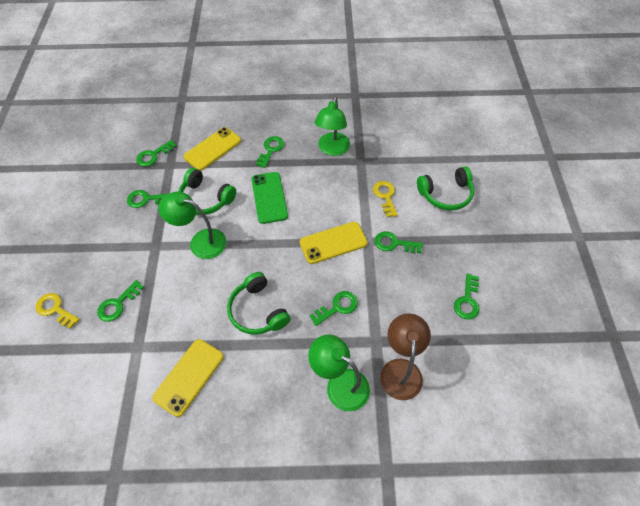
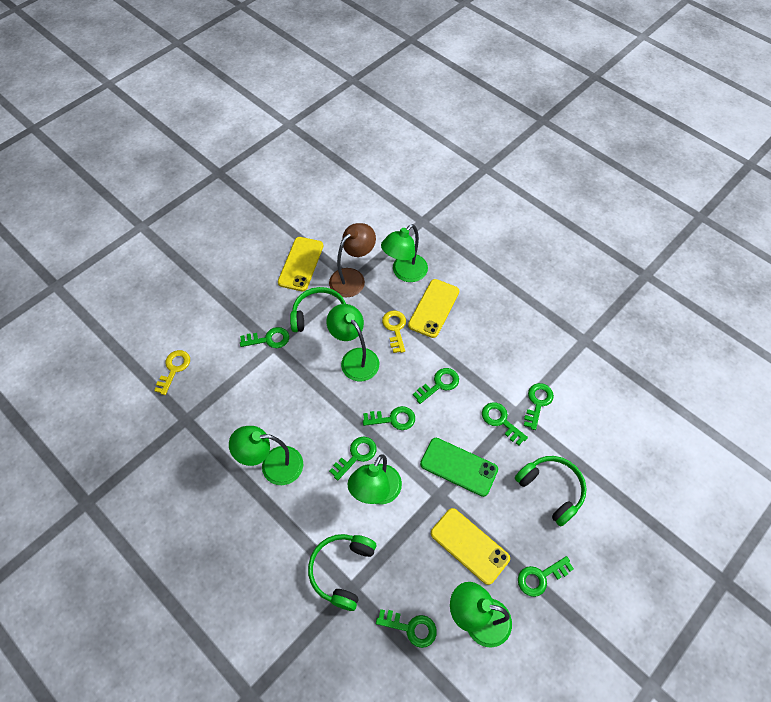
green key: 7 -> 8
green lamp: 3 -> 5

